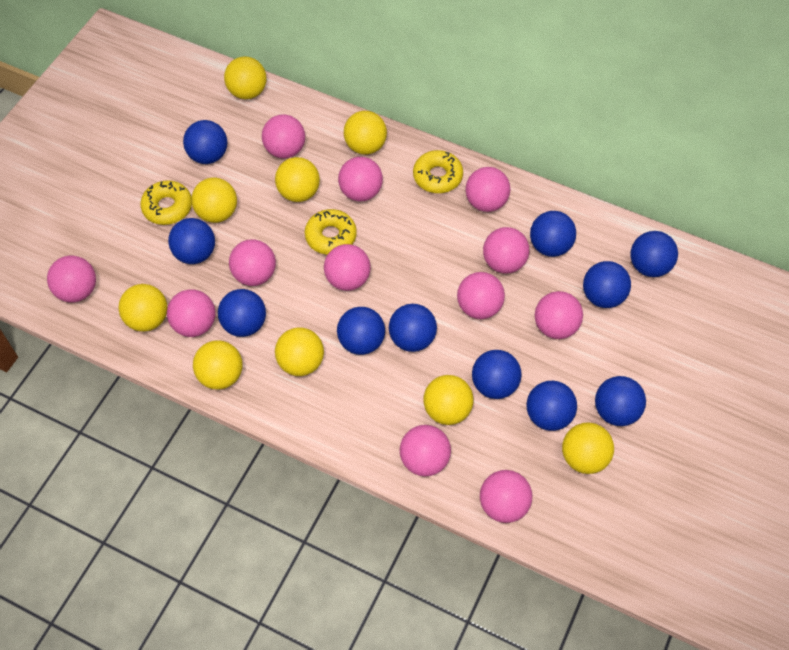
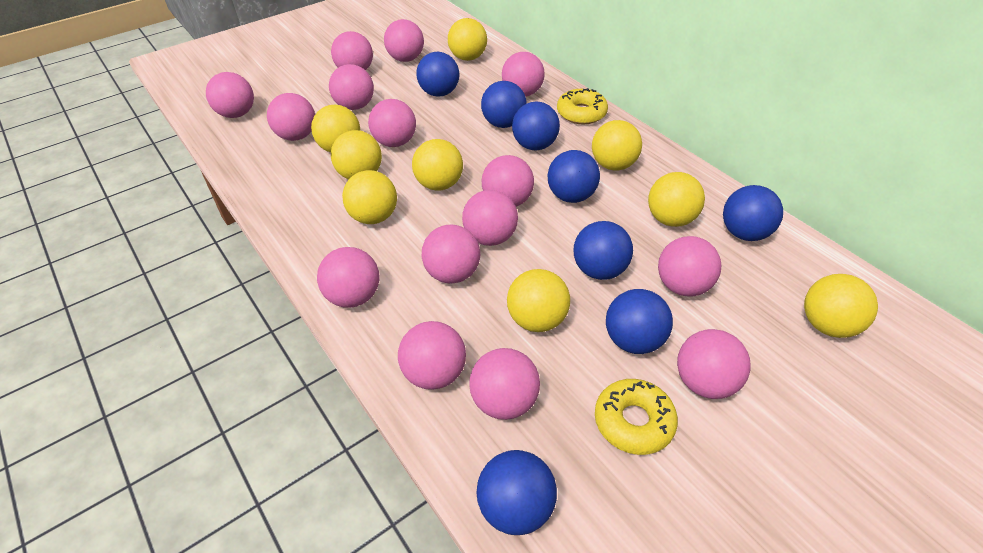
blue ball: 11 -> 8
pink ball: 12 -> 15
yellow donut: 3 -> 2

